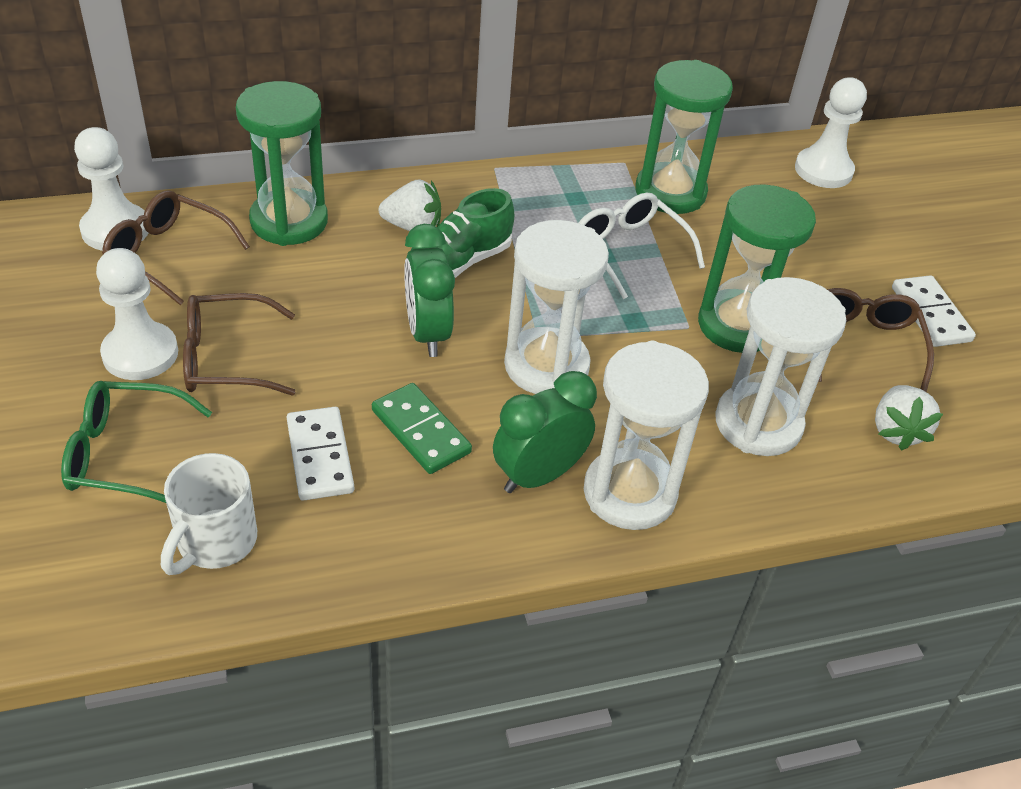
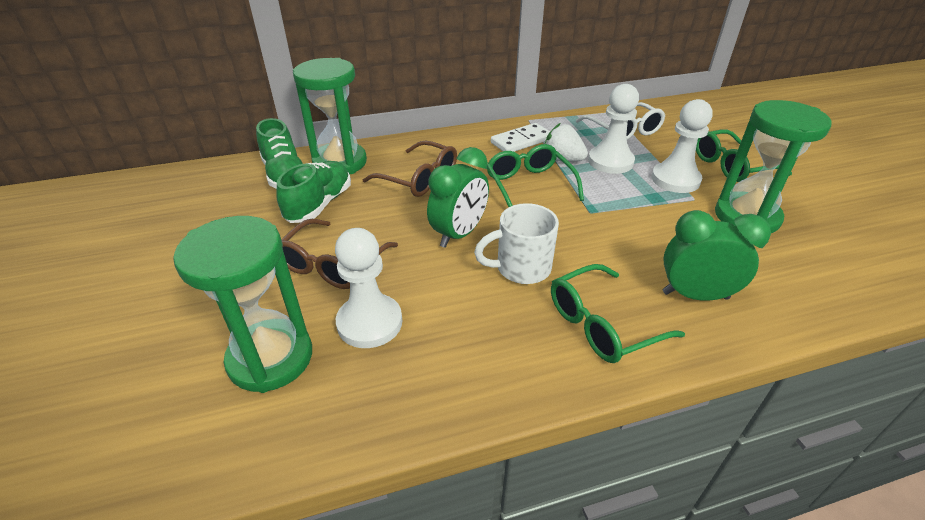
brown glasses: 3 -> 2
green domino: 1 -> 0
green glasses: 1 -> 3
green shoe: 1 -> 2
white domino: 2 -> 1
white hourglass: 3 -> 0
white strawberry: 2 -> 1

